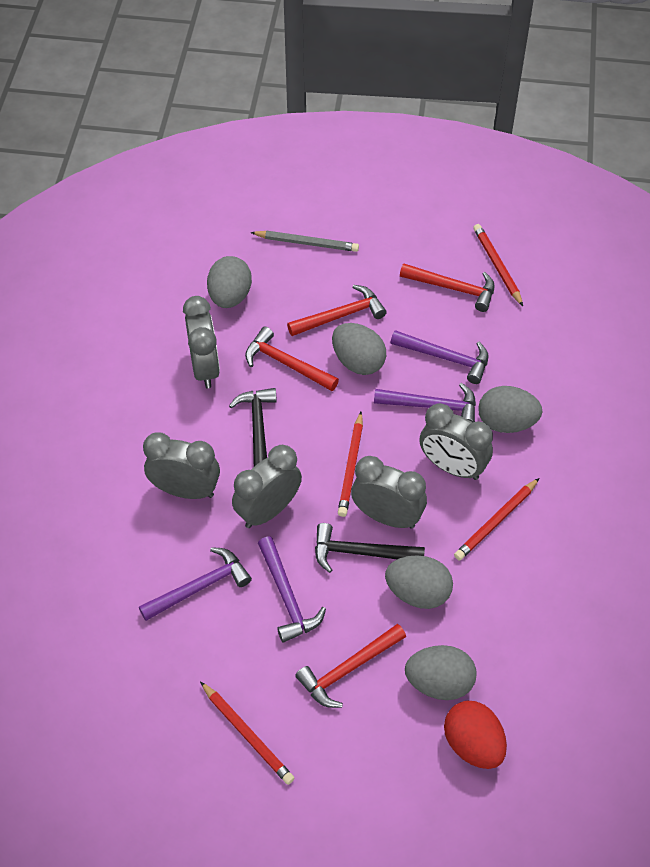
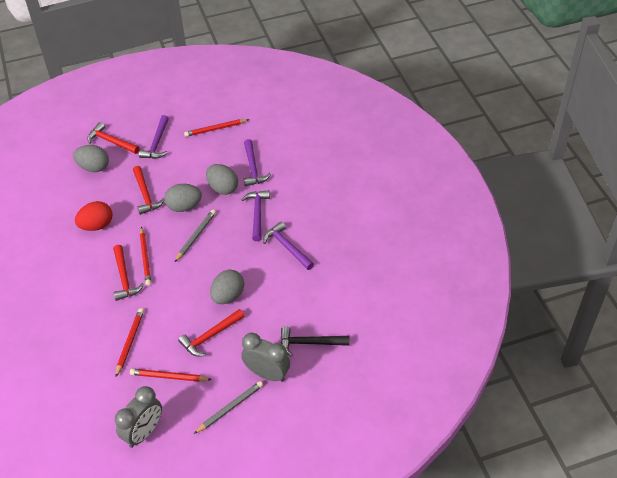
black hammer: 2 -> 1
grey clock: 5 -> 2
grey egg: 5 -> 4
grey pencil: 1 -> 2

